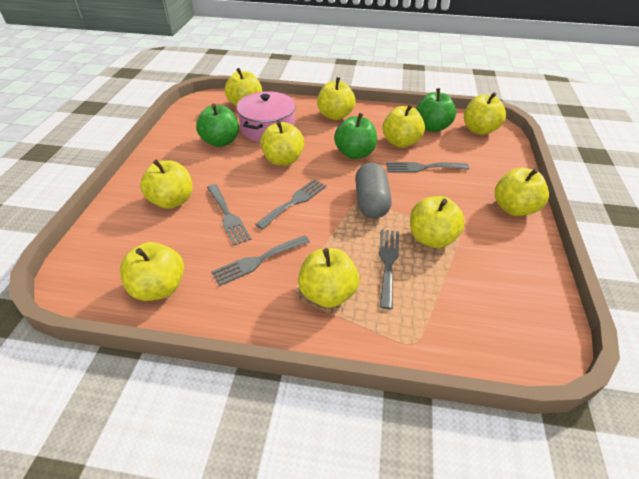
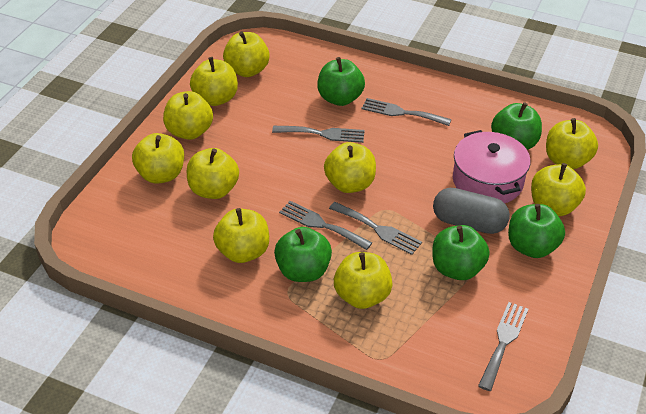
green apple: 3 -> 5

